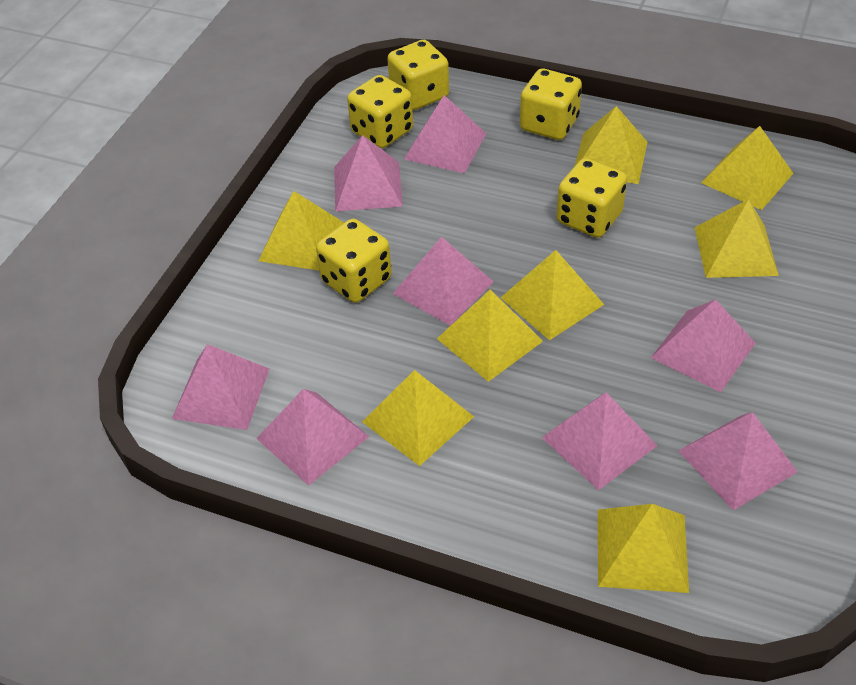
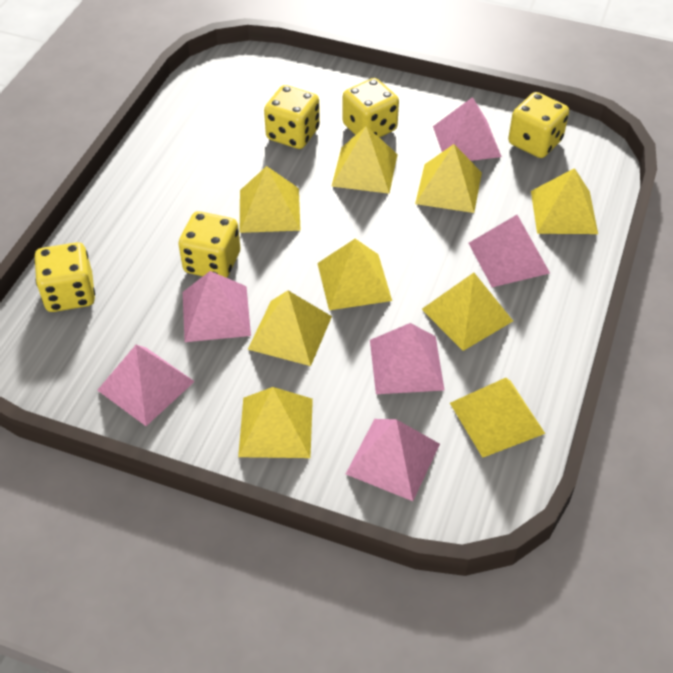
pink pyramid: 8 -> 6
yellow pyramid: 8 -> 9

